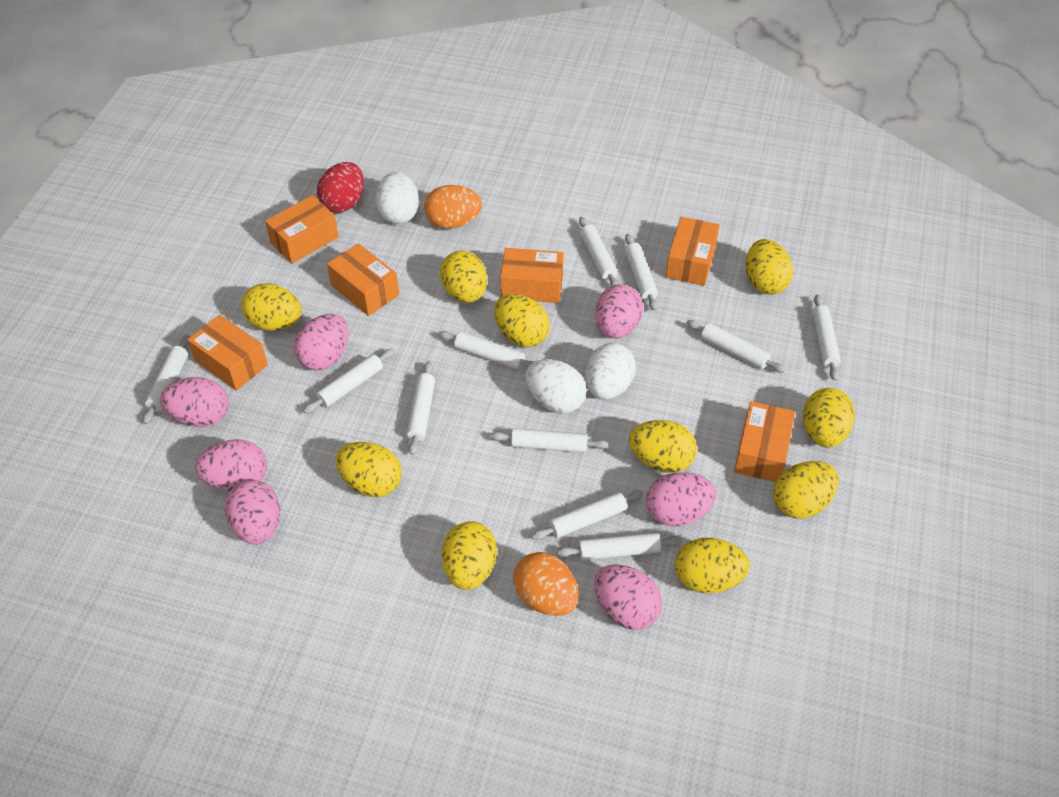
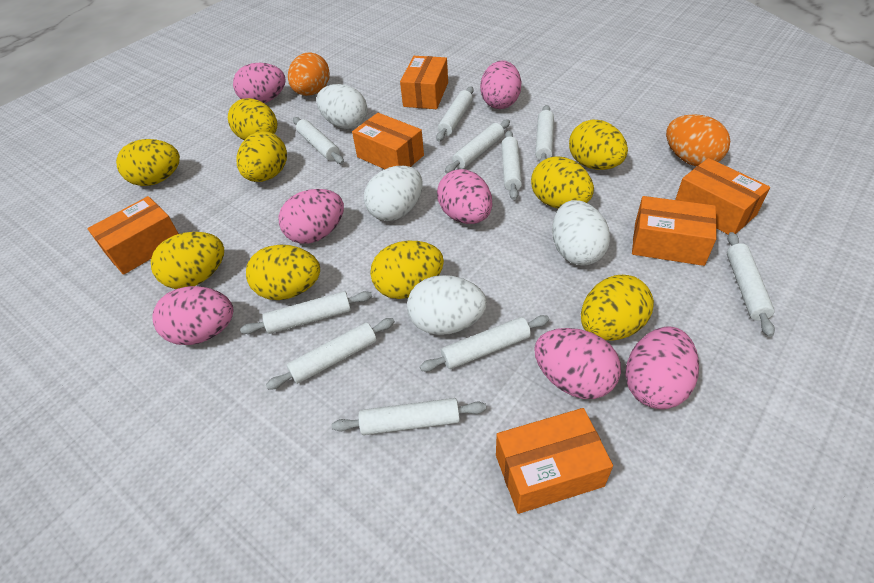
red egg: 1 -> 0
white egg: 3 -> 4
white rolling pin: 11 -> 10
yellow egg: 10 -> 9

